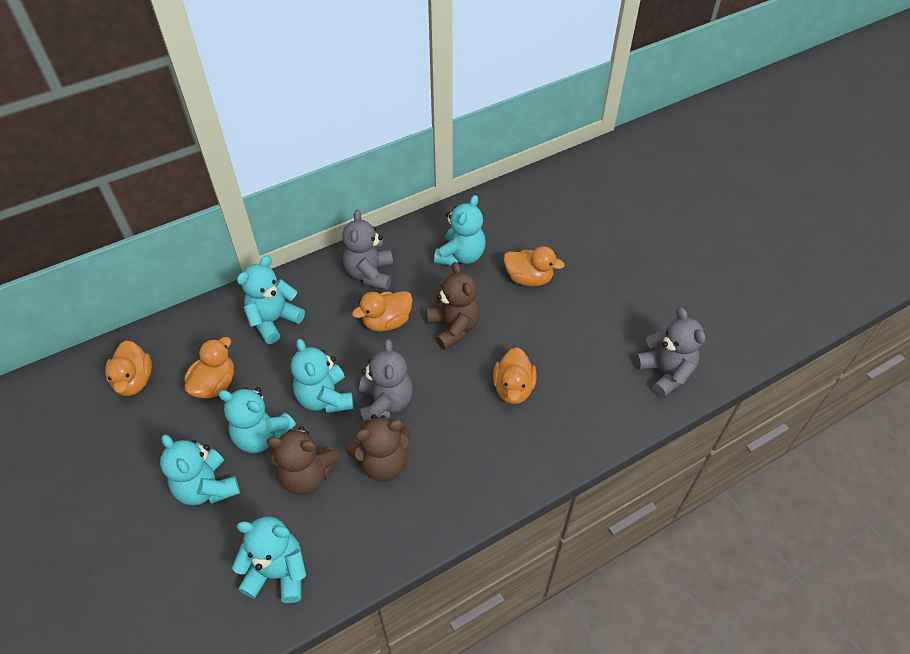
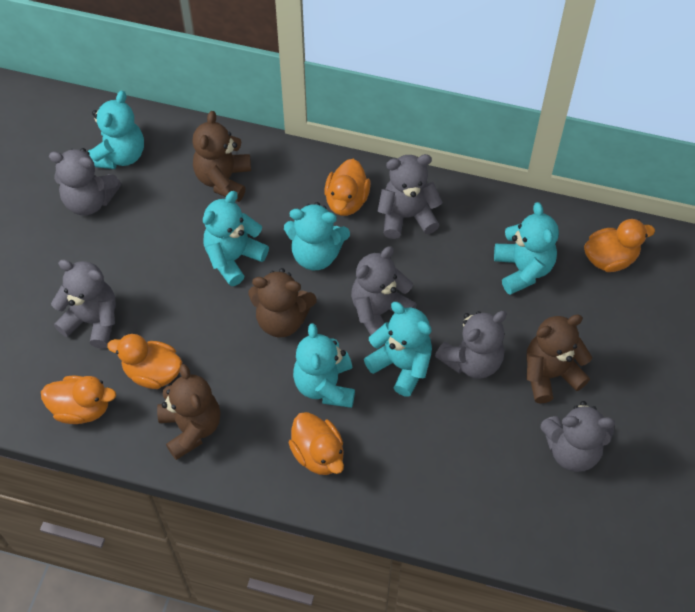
brown teddy bear: 3 -> 4
grey teddy bear: 3 -> 6

